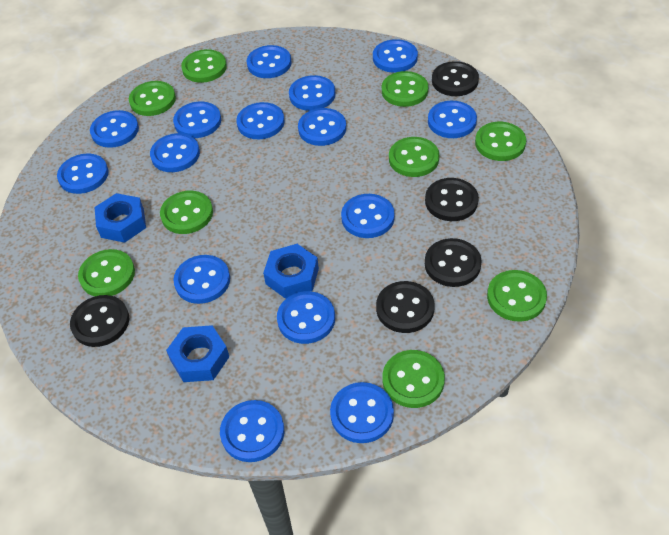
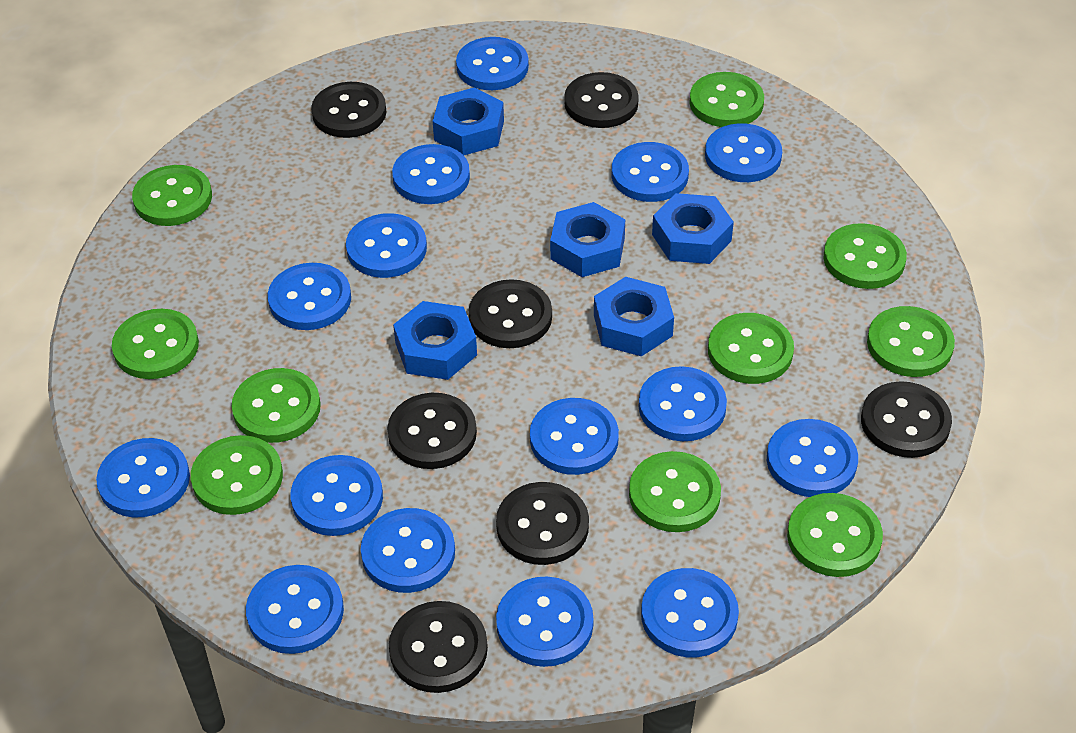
black button: 5 -> 7
blue nut: 3 -> 5
green button: 9 -> 10

